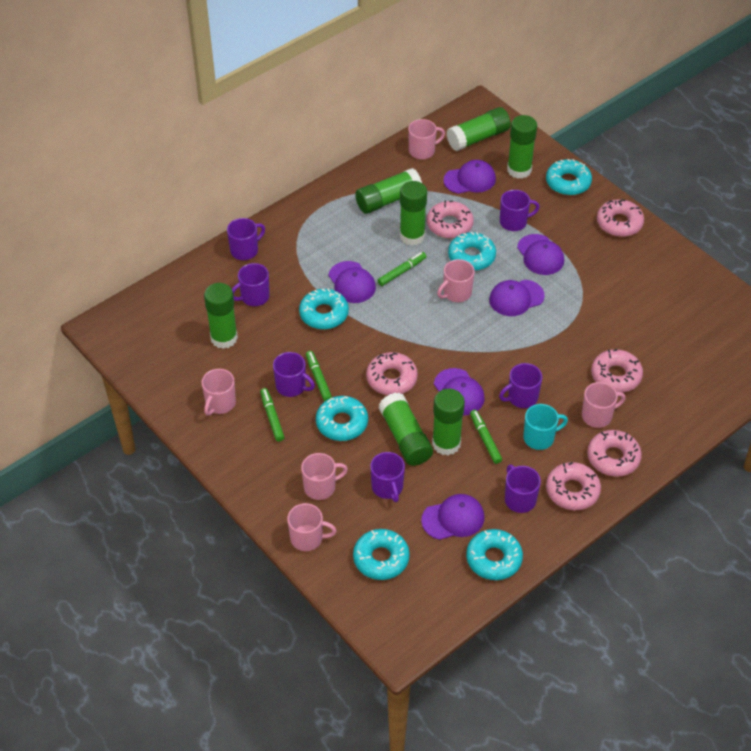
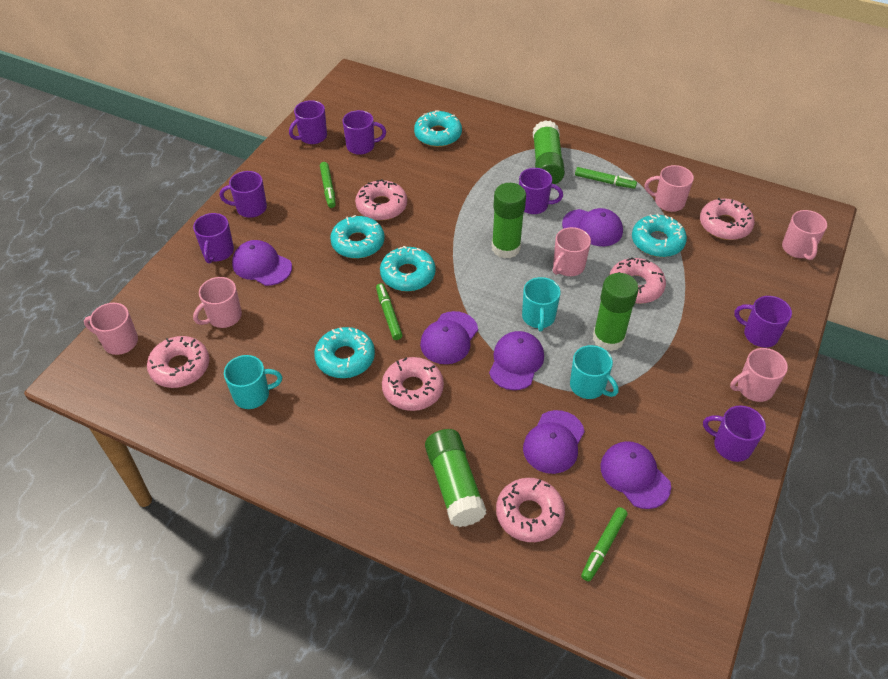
green glue stick: 7 -> 4
turquoise donut: 6 -> 5
turquoise mug: 1 -> 3

